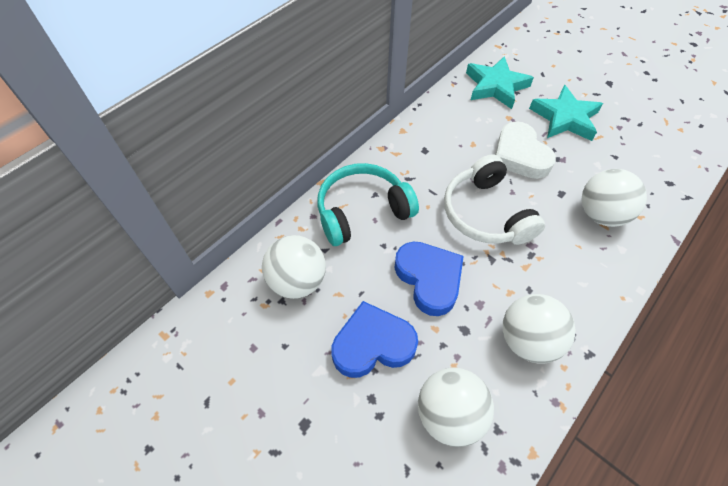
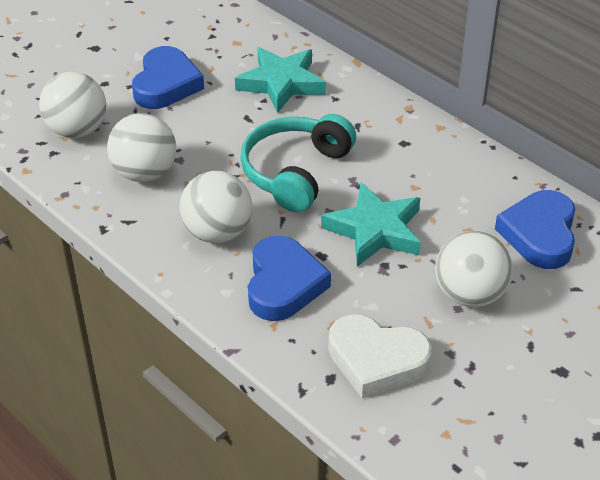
blue heart: 2 -> 3
white headphones: 1 -> 0

